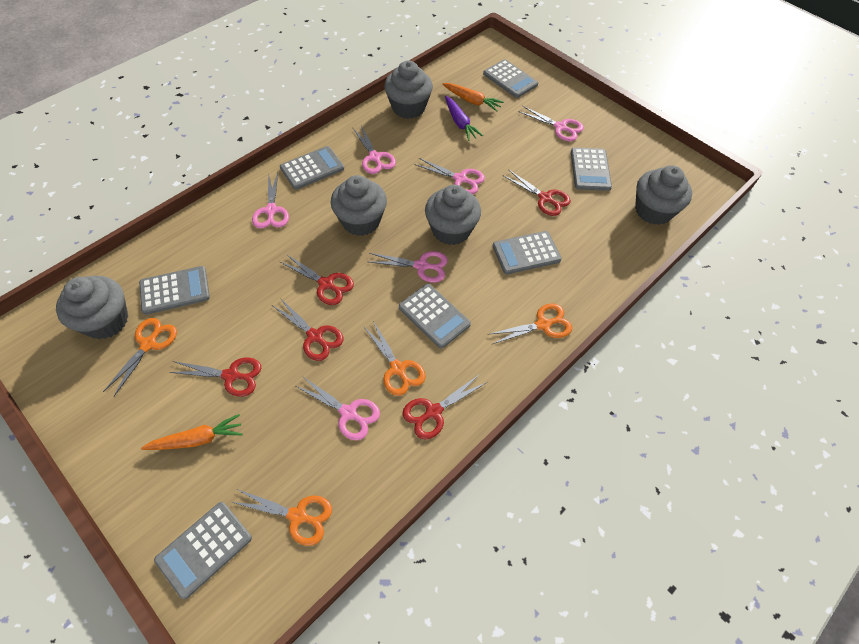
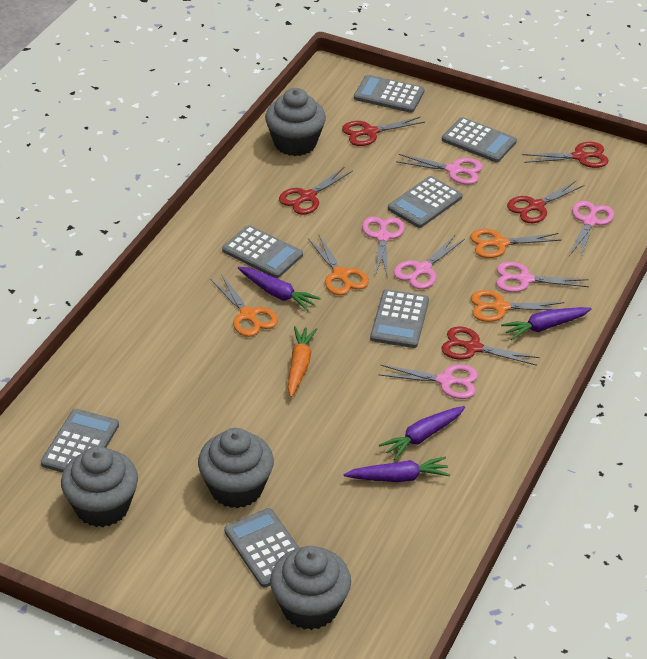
grey cupcake: 5 -> 4
orange carrot: 2 -> 1
purple carrot: 1 -> 4

